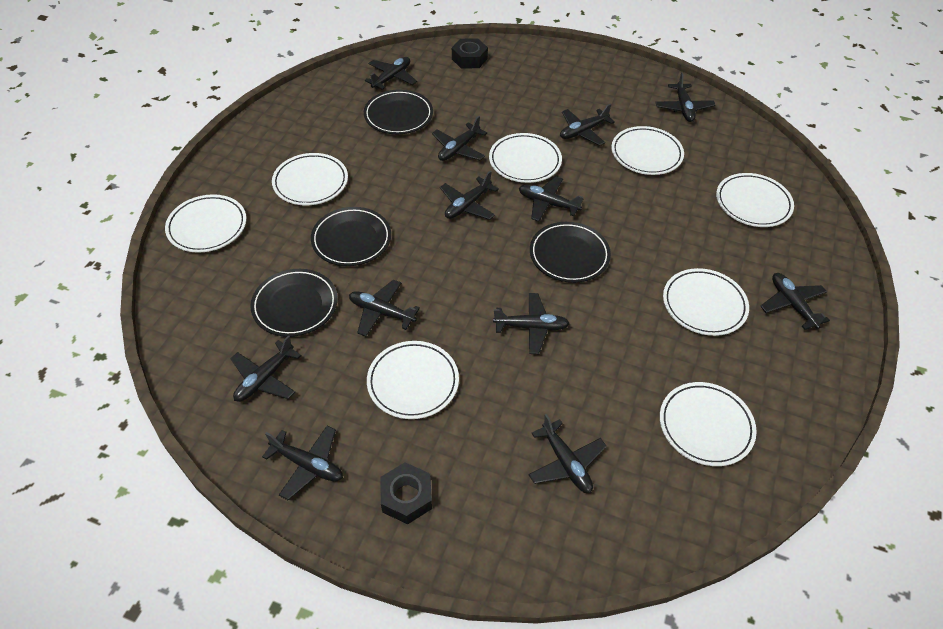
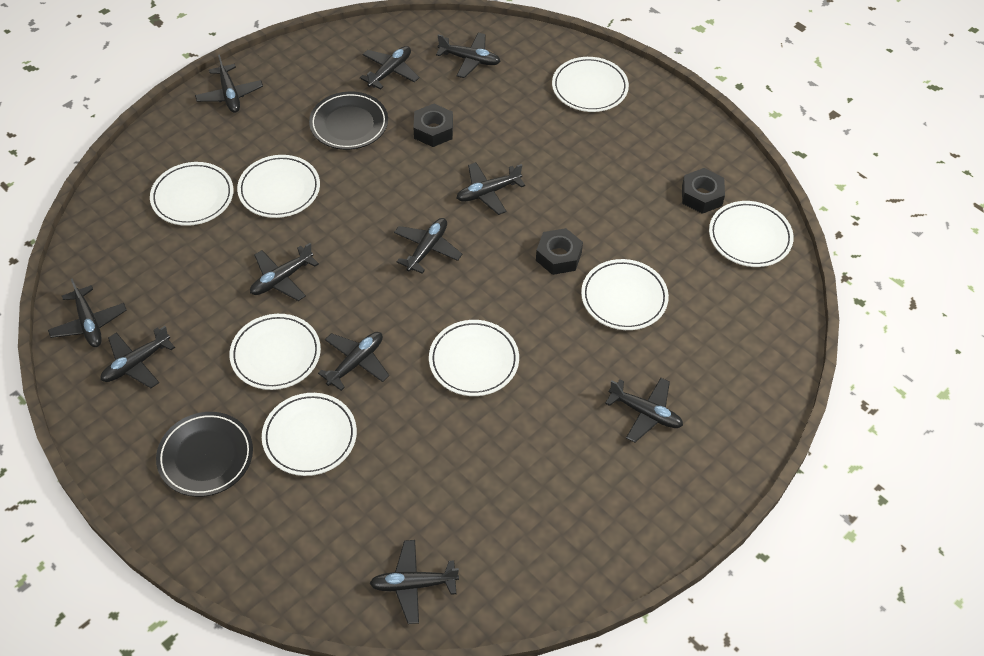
black nut: 2 -> 3
black plane: 12 -> 11
black plate: 4 -> 2

